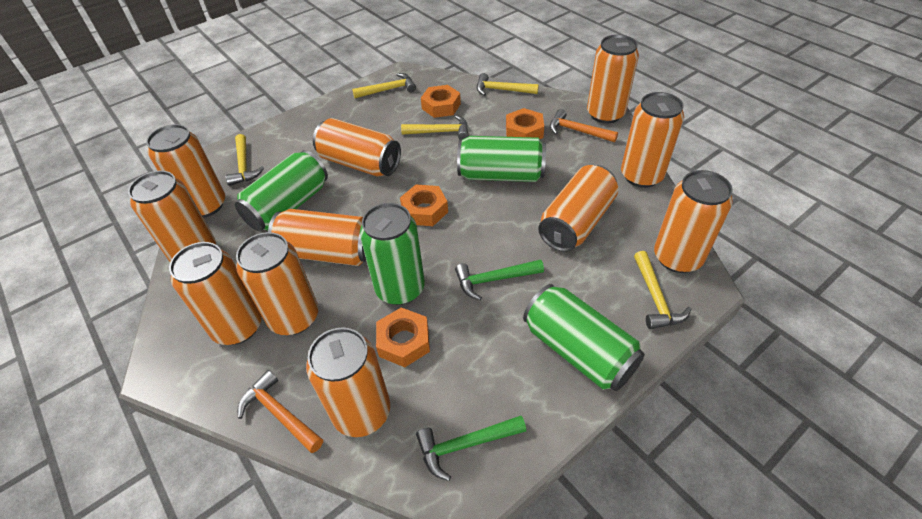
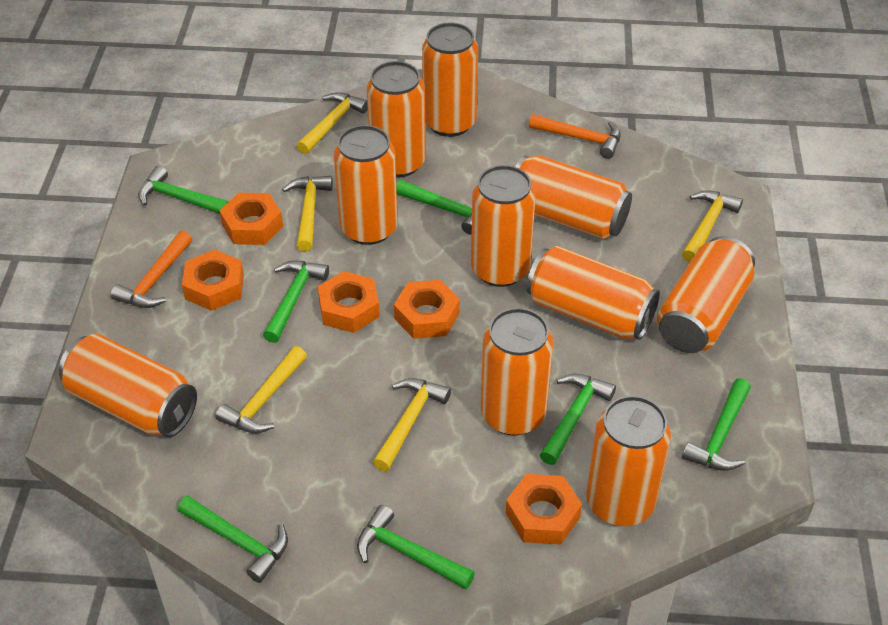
green can: 4 -> 0
green hammer: 2 -> 7
orange can: 11 -> 10
orange nut: 4 -> 5

